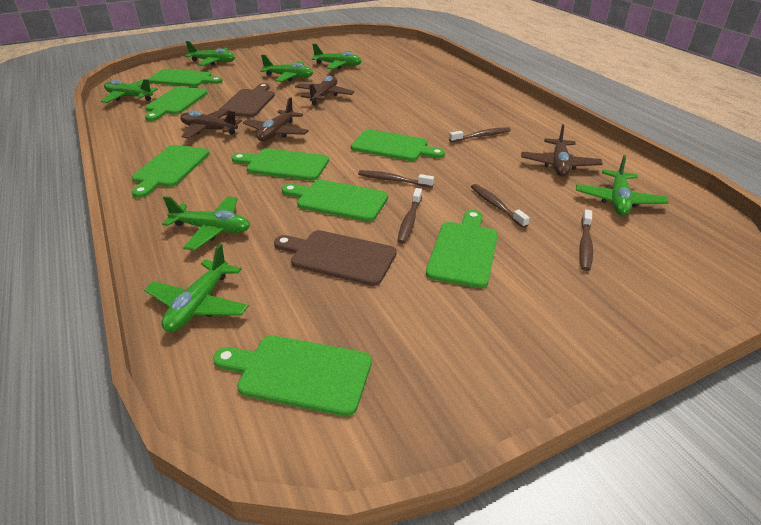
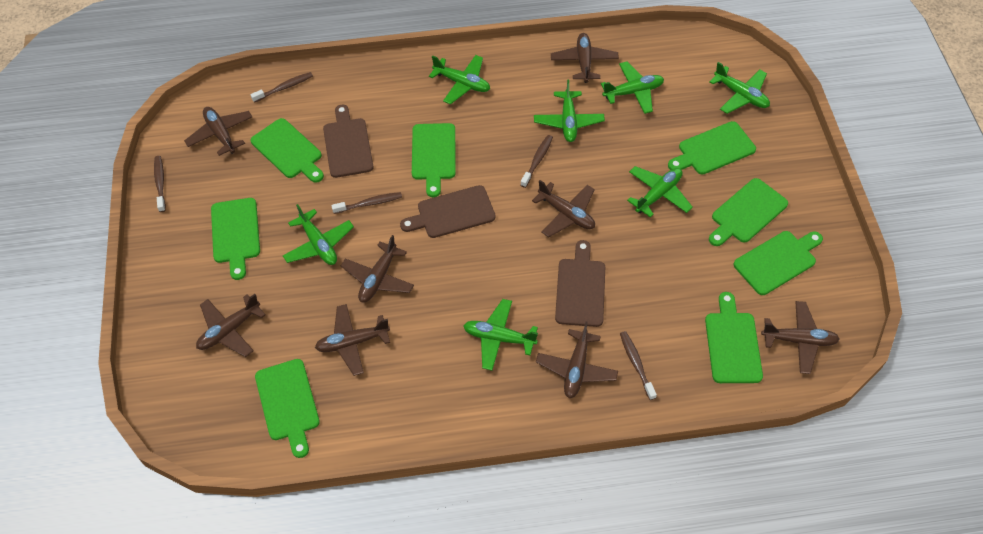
brown cutting board: 2 -> 3
brown plane: 4 -> 8

